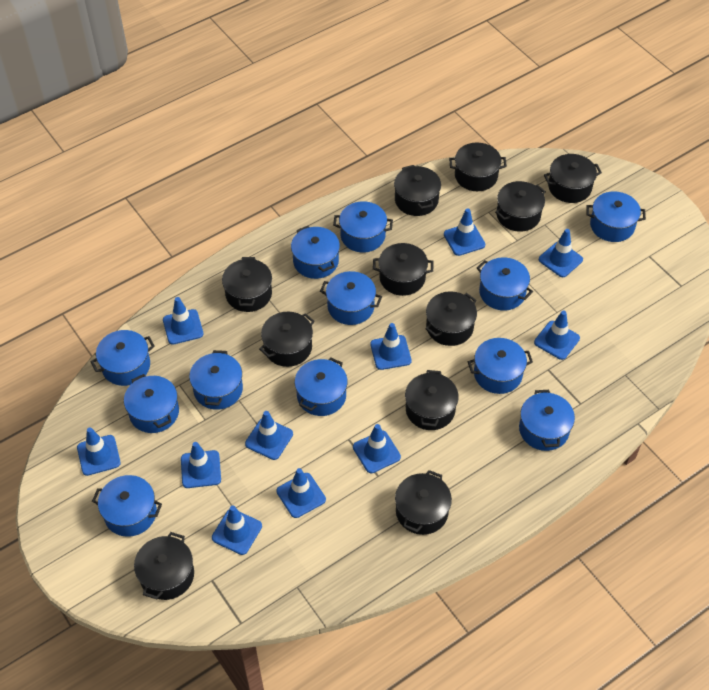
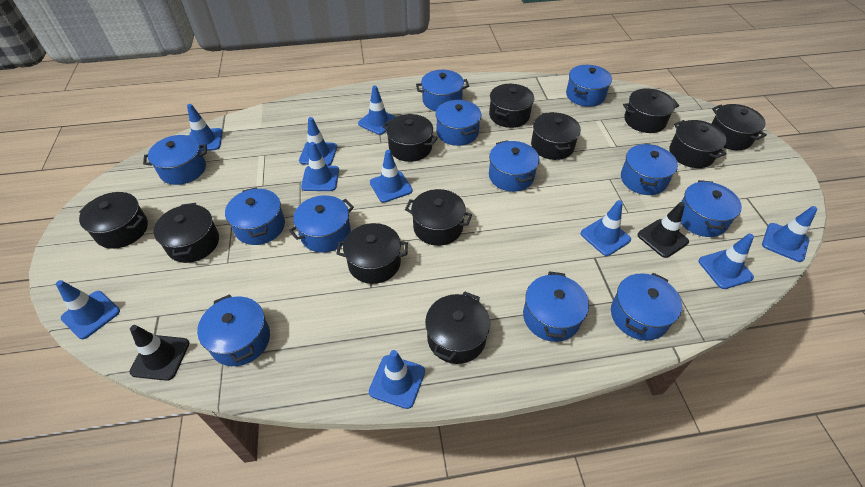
black traffic cone: 0 -> 2
blue traffic cone: 11 -> 10

